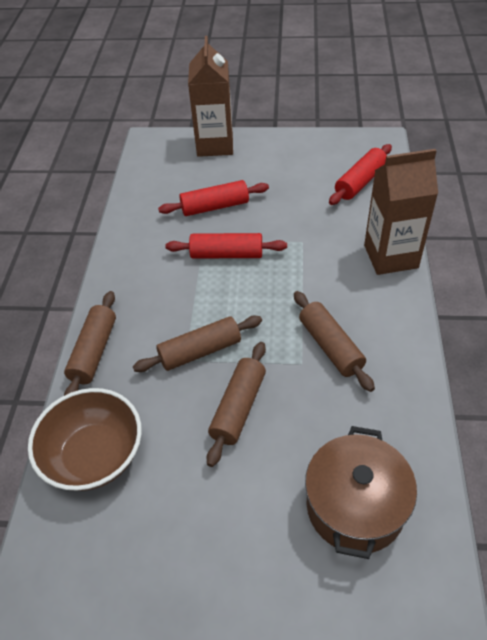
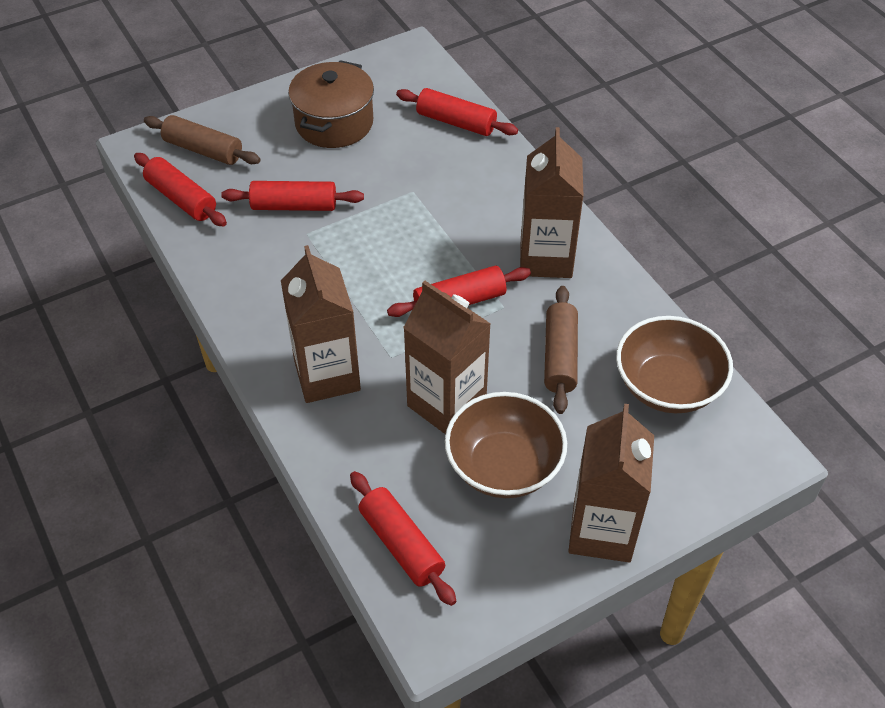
brown bowl: 1 -> 2
brown carton: 2 -> 4
brown rolling pin: 4 -> 2
red rolling pin: 3 -> 5

